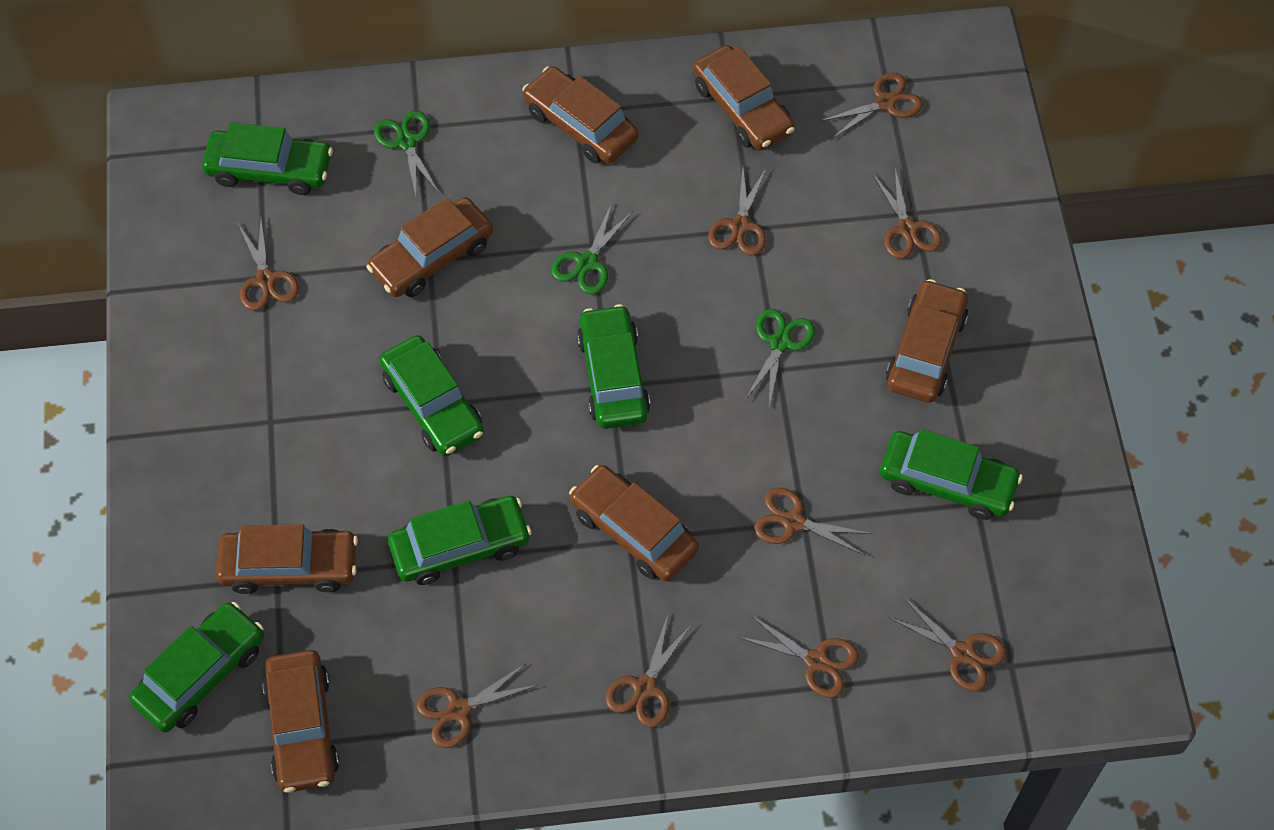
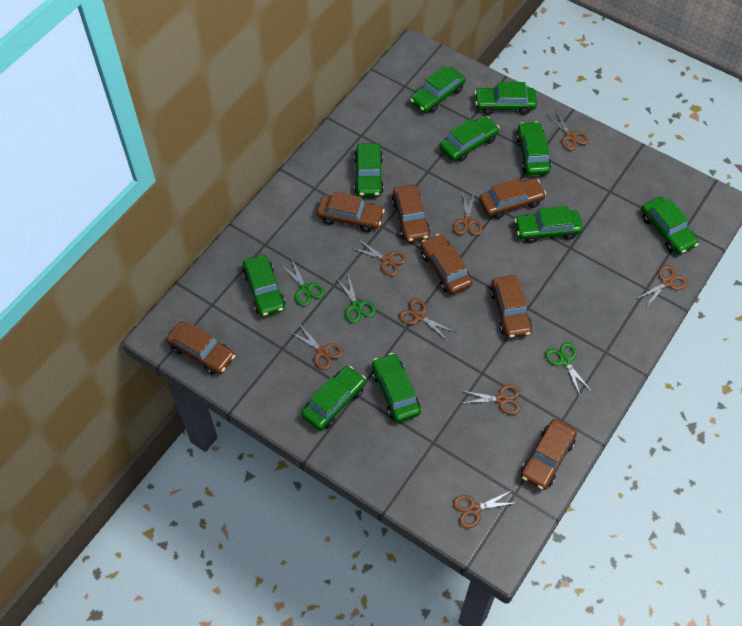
brown scissors: 9 -> 8
green car: 6 -> 10

